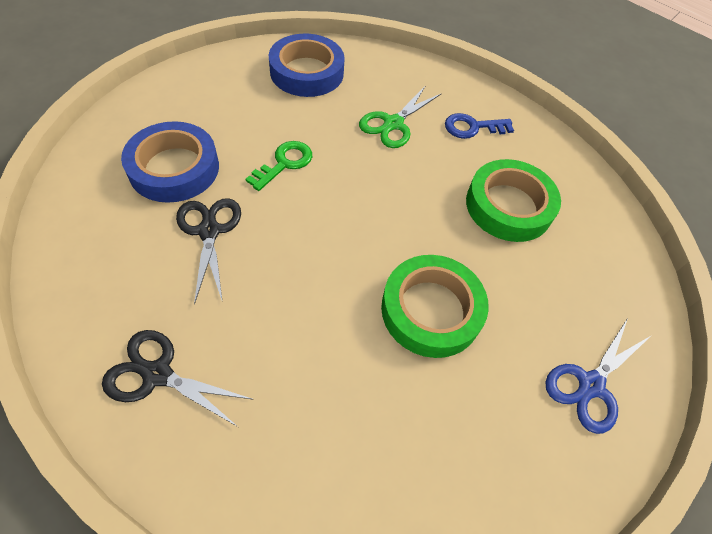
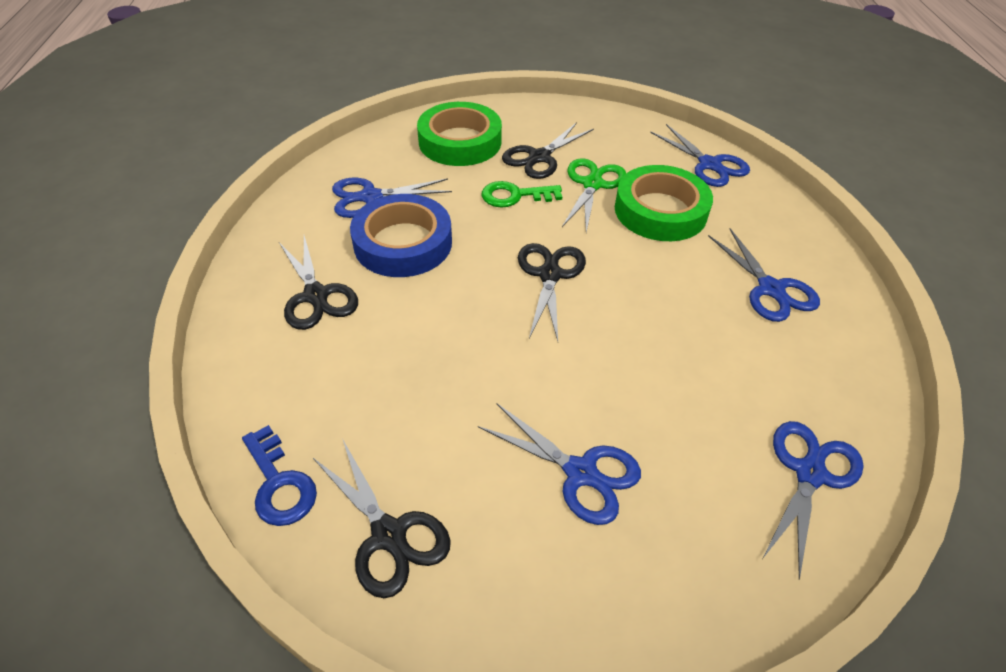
black scissors: 2 -> 4
blue scissors: 1 -> 5
blue tape: 2 -> 1

